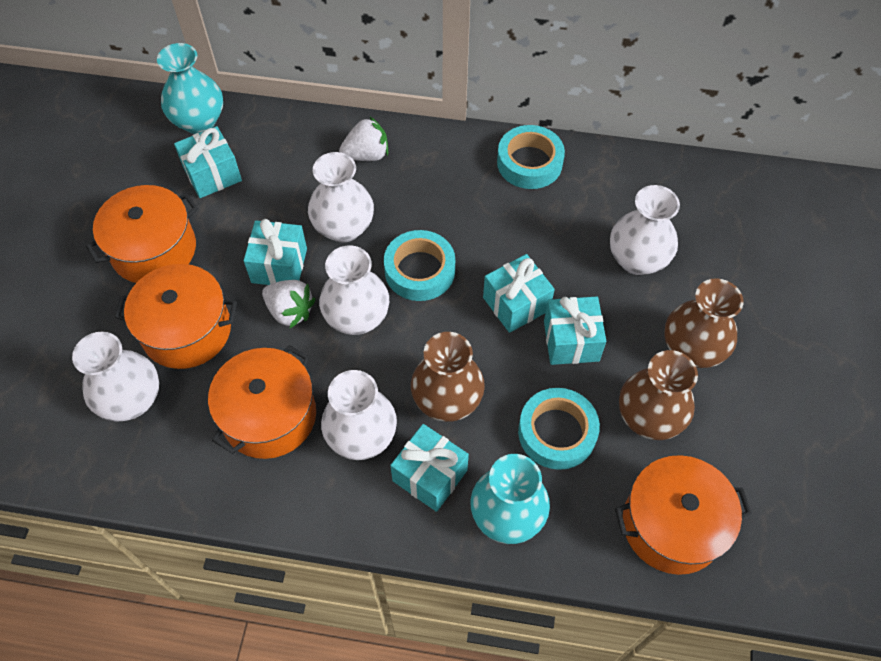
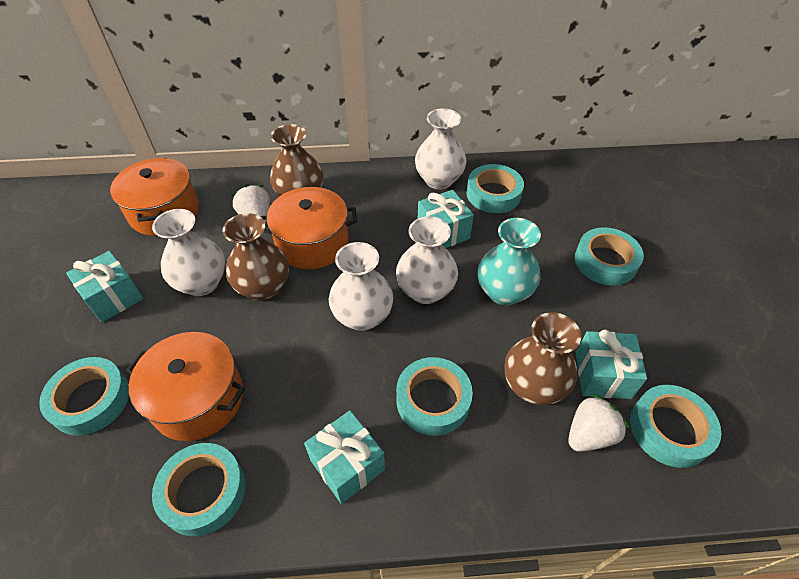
orange pot: 4 -> 3
turquoise gift: 5 -> 4
turquoise tape: 3 -> 6
turquoise vase: 2 -> 1
white vase: 5 -> 4

